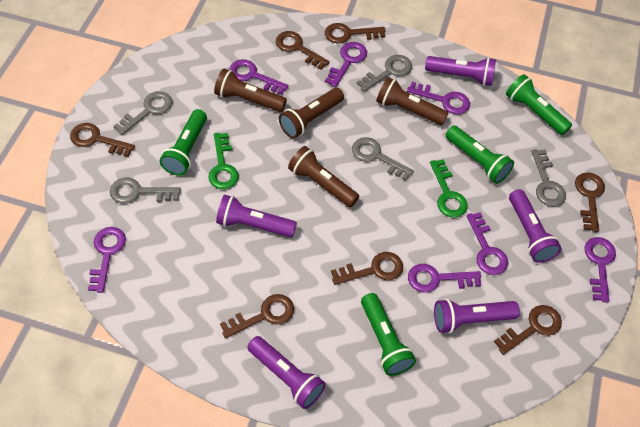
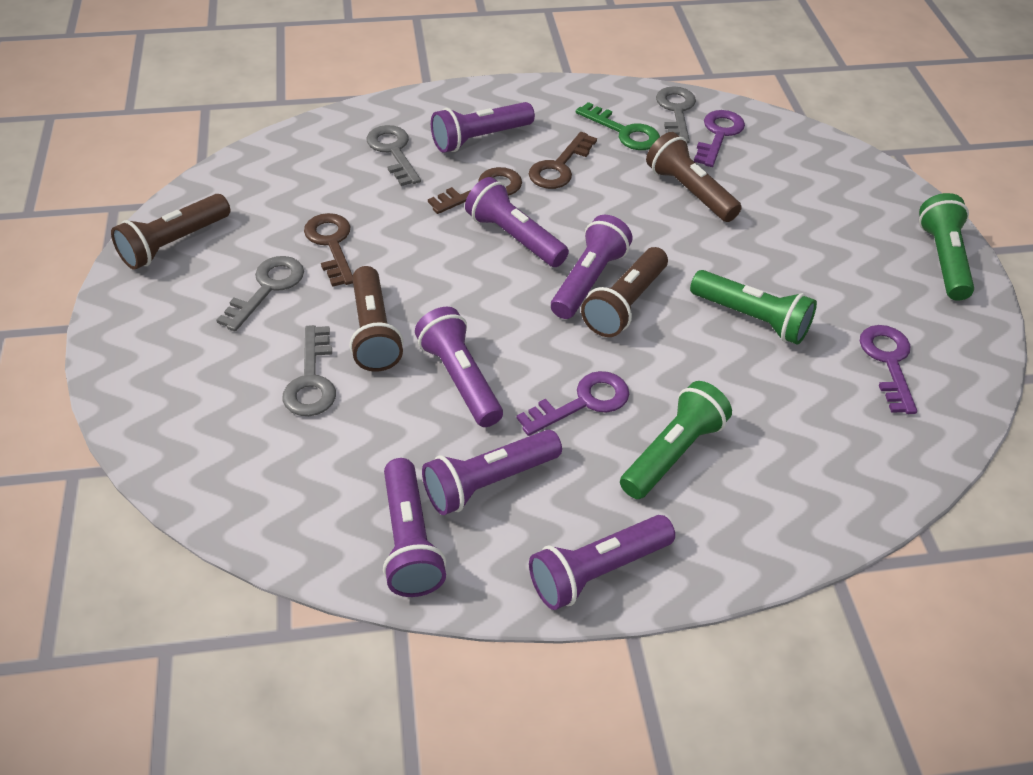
brown key: 7 -> 3
green flashlight: 4 -> 3
green key: 2 -> 1
grey key: 5 -> 4
purple flashlight: 5 -> 7
purple key: 7 -> 3

